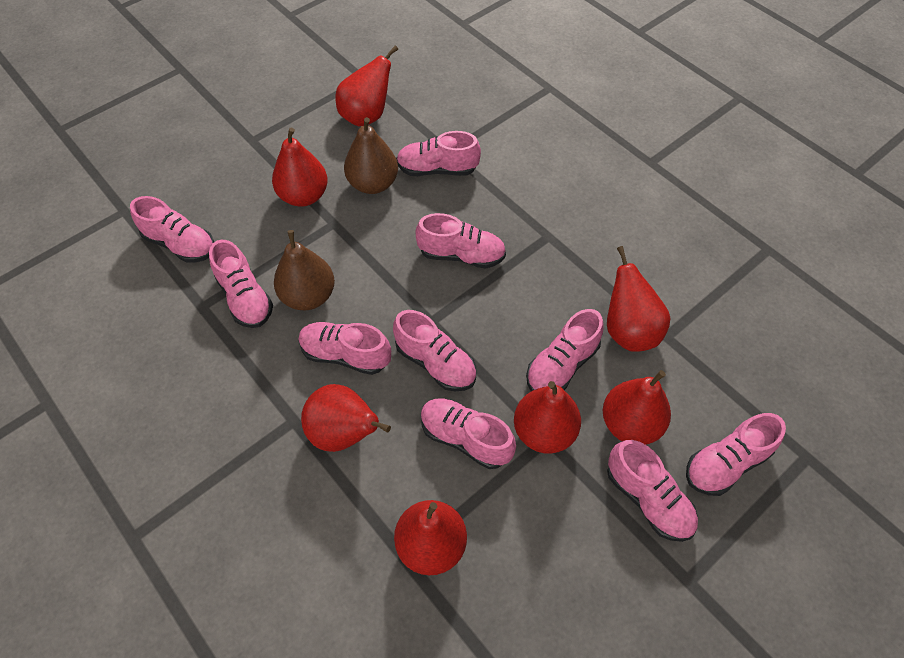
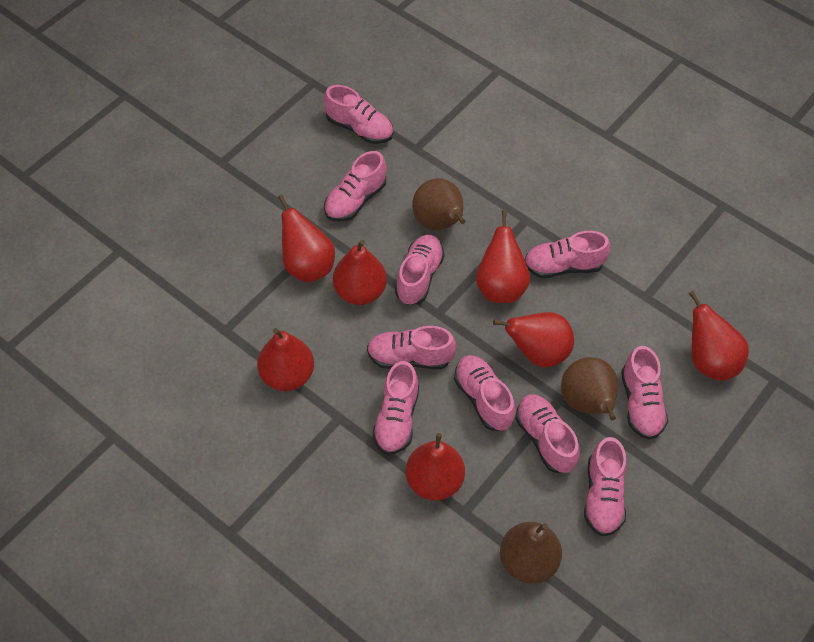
brown pear: 2 -> 3

